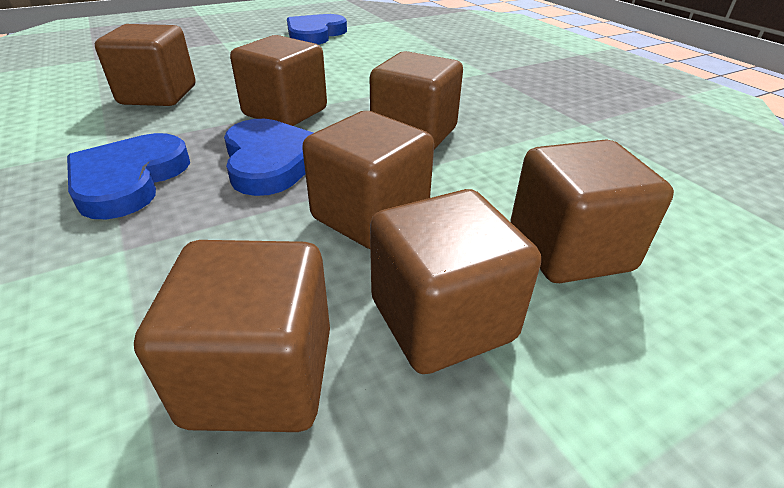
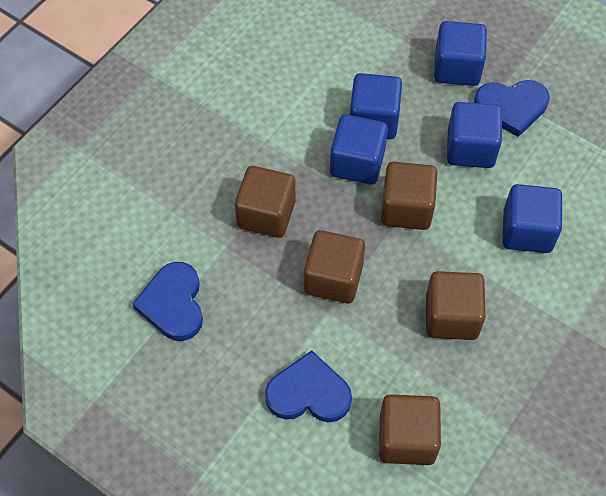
blue cube: 0 -> 5
brown cube: 7 -> 5

